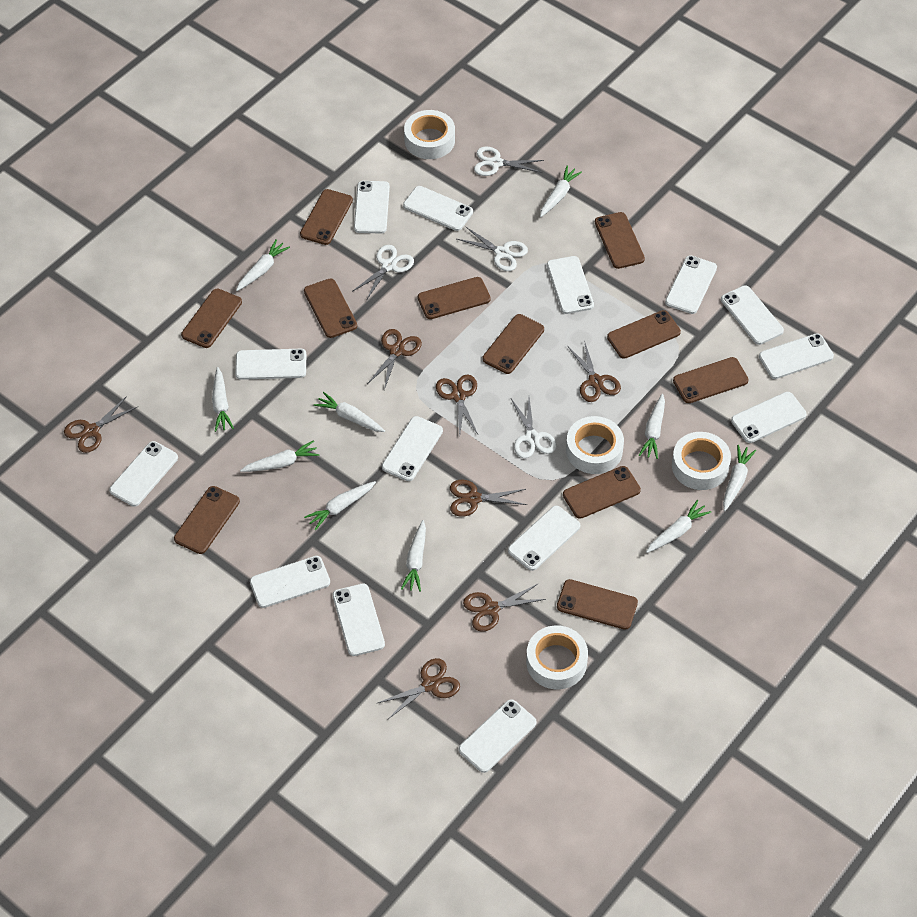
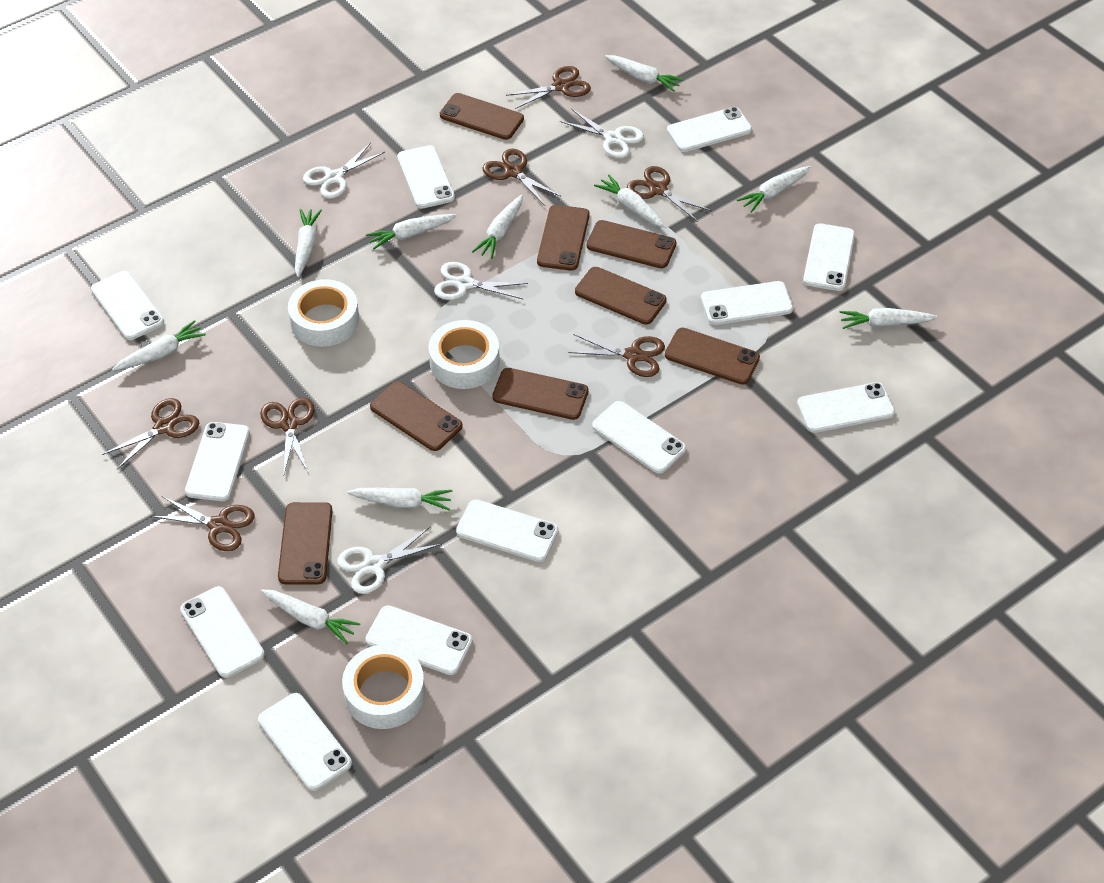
brown phone: 11 -> 8
white phone: 14 -> 12
white tape: 4 -> 3

